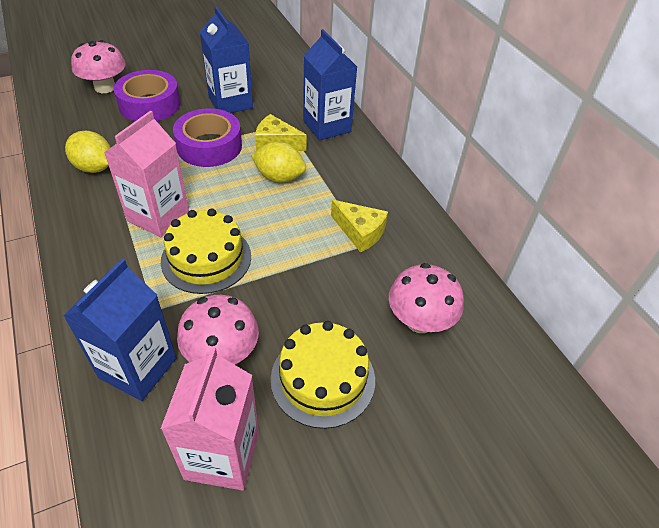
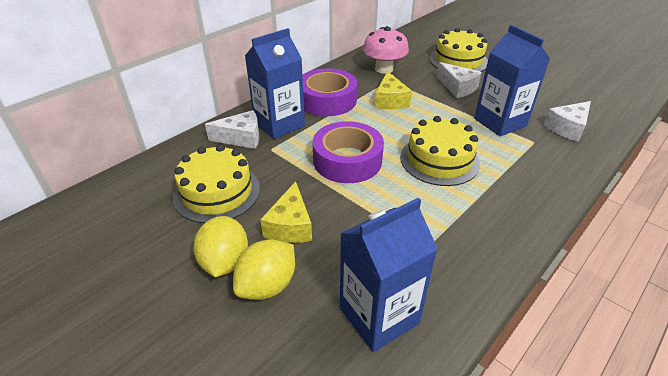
pink carton: 2 -> 0
pink mushroom: 3 -> 1
white cheese: 0 -> 3
yellow cake: 2 -> 3

